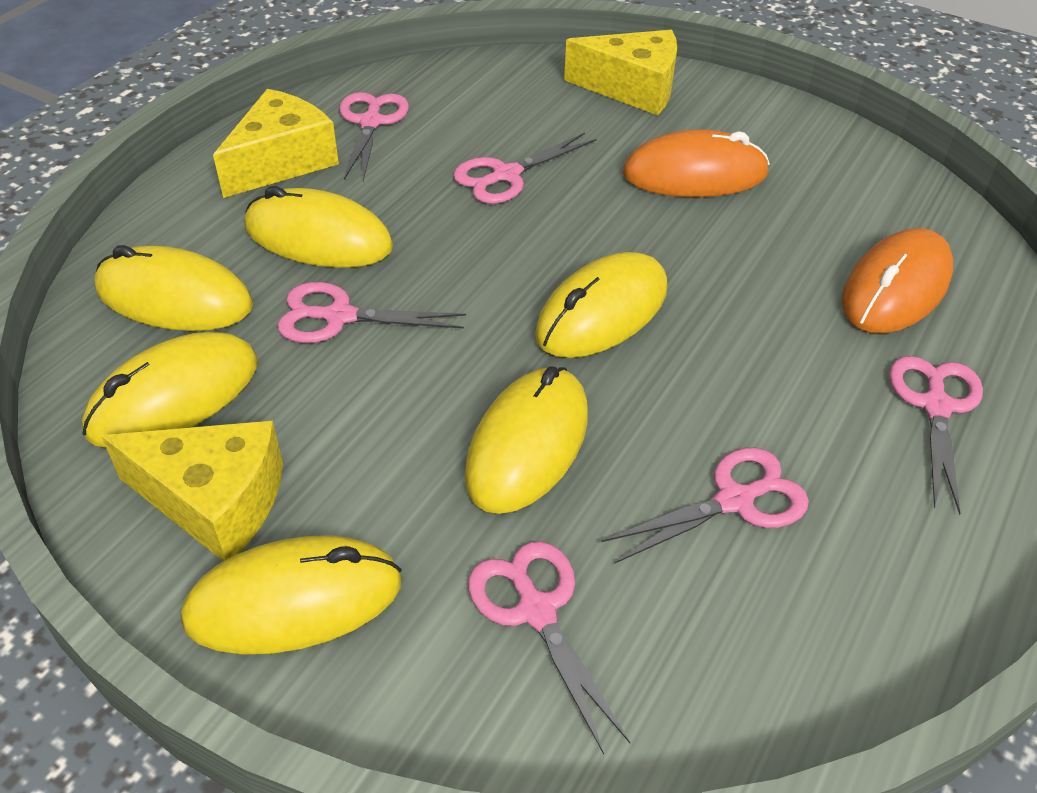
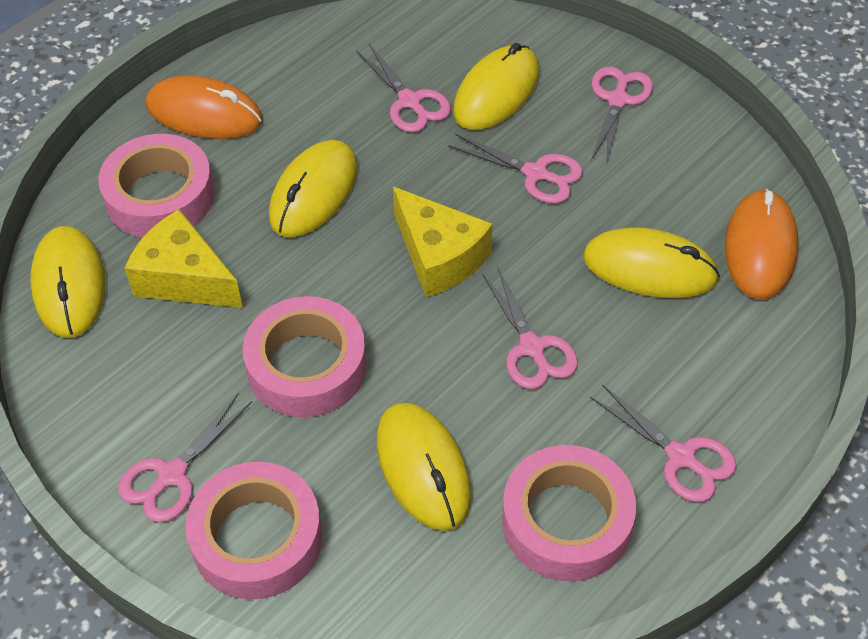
pink tape: 0 -> 4
yellow cheese: 3 -> 2
yellow mouse: 6 -> 5

